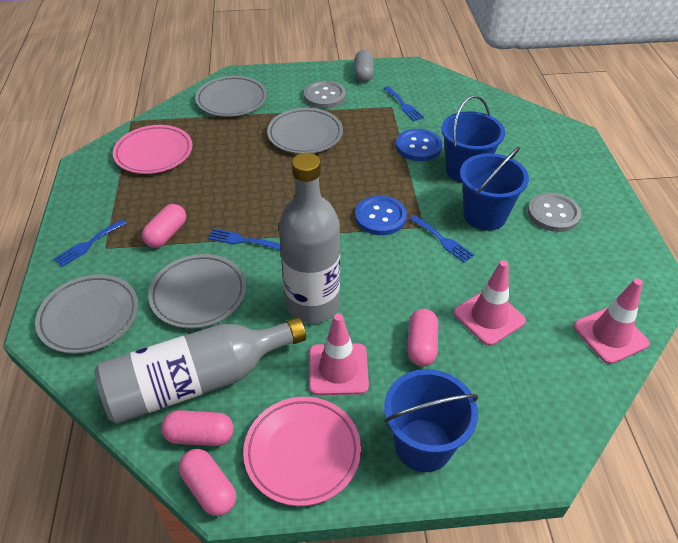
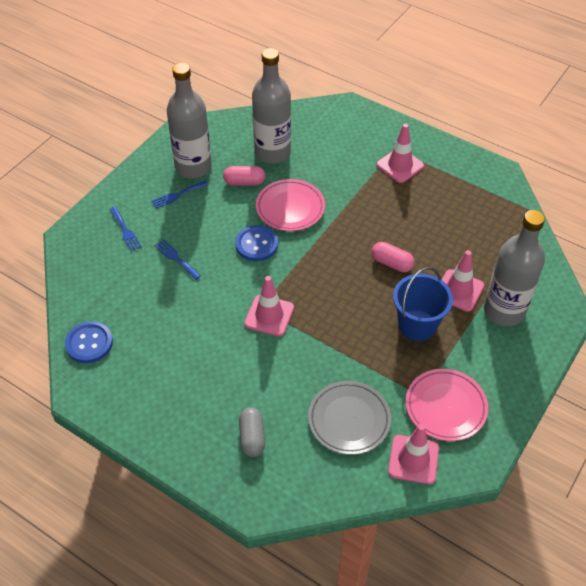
blue bucket: 3 -> 1
blue fork: 4 -> 3
grey bottle: 2 -> 3
grey button: 2 -> 0
grey plate: 4 -> 1
pink capsule: 4 -> 2
pink traffic cone: 3 -> 4

